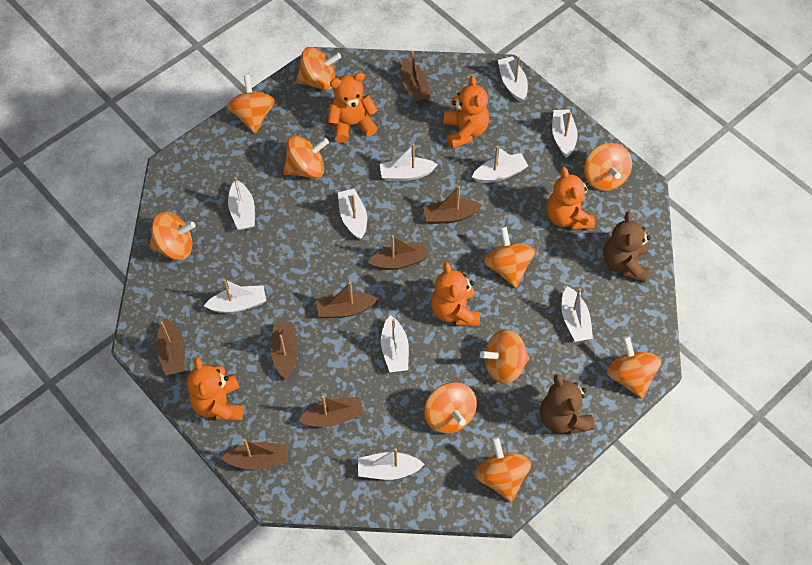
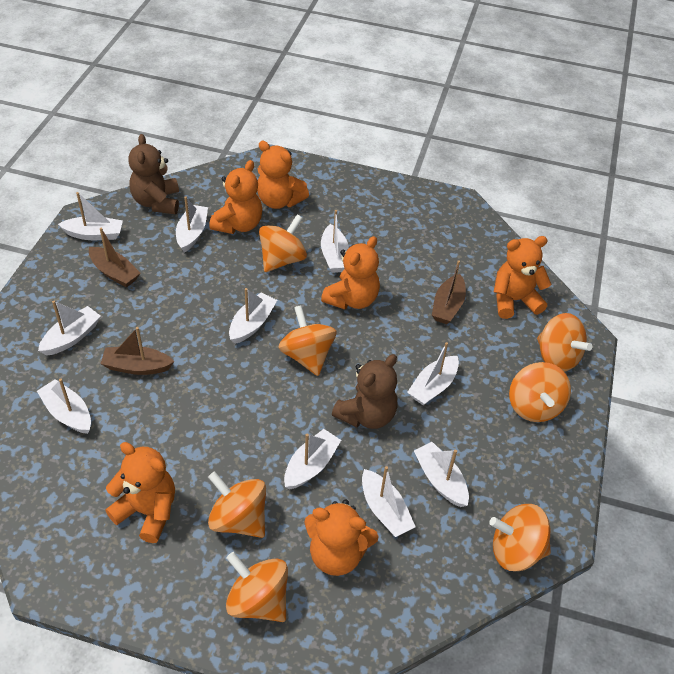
brown boat: 8 -> 3
orange spinning top: 10 -> 7
orange teddy bear: 5 -> 6

